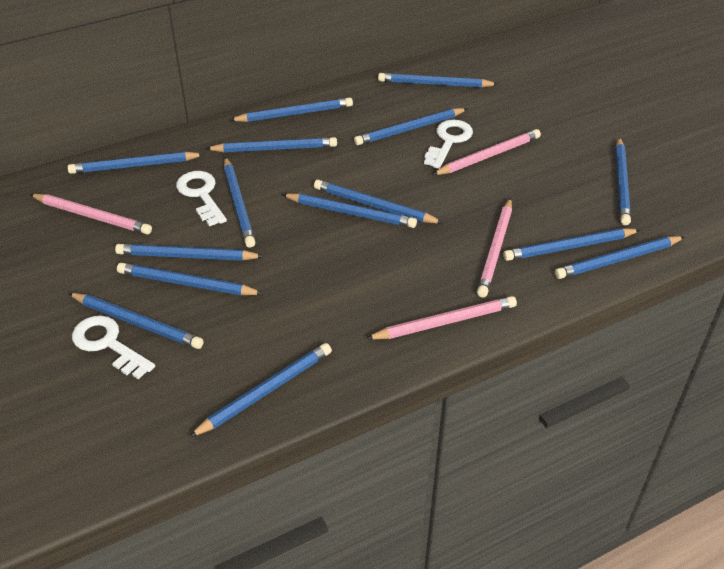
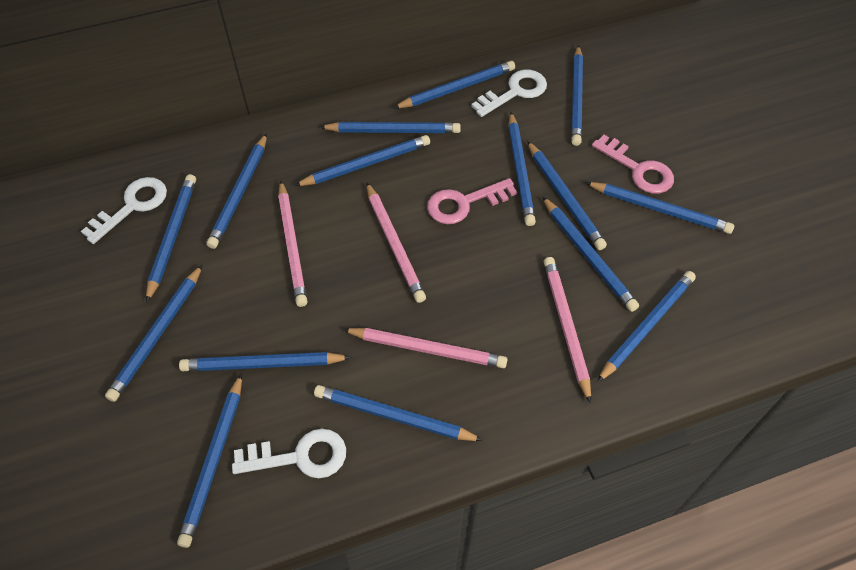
pink key: 0 -> 2

